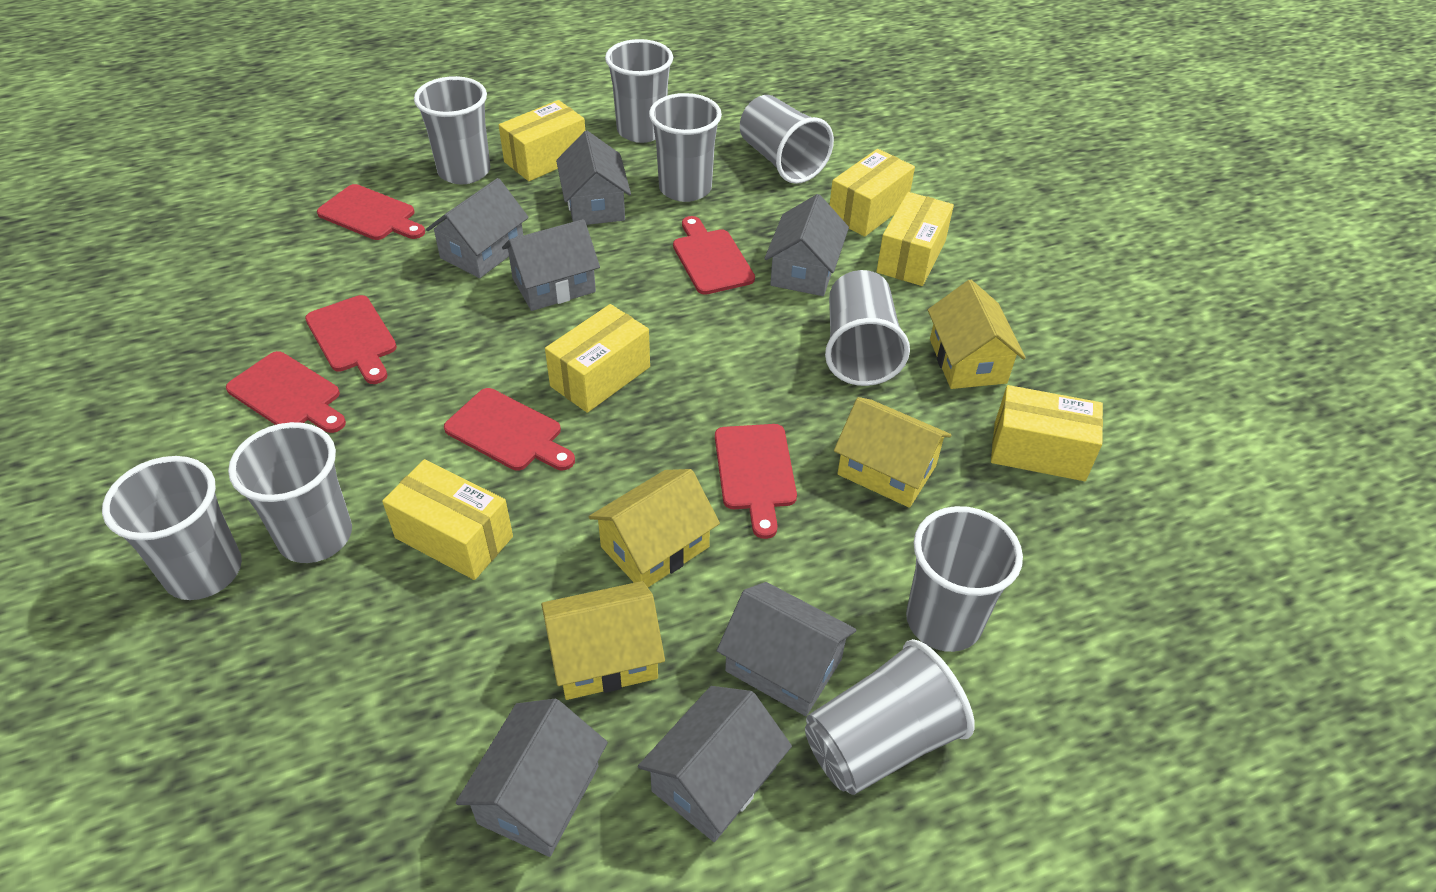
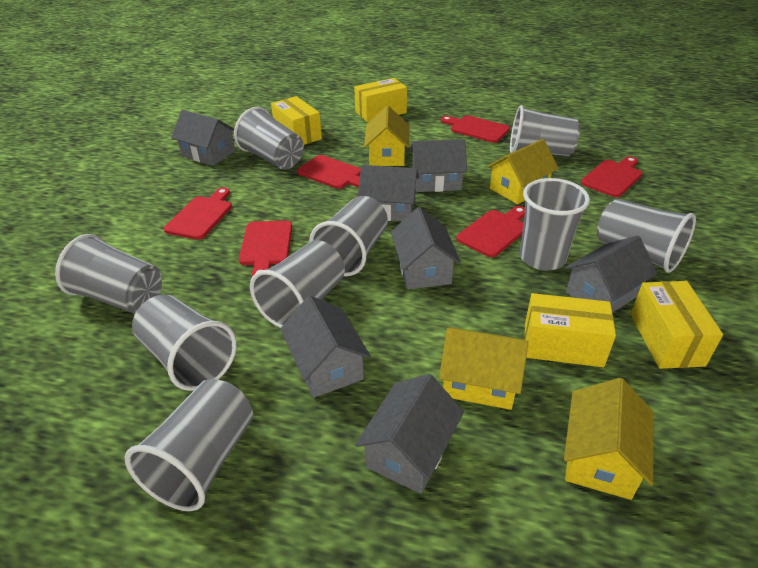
yellow box: 6 -> 4

